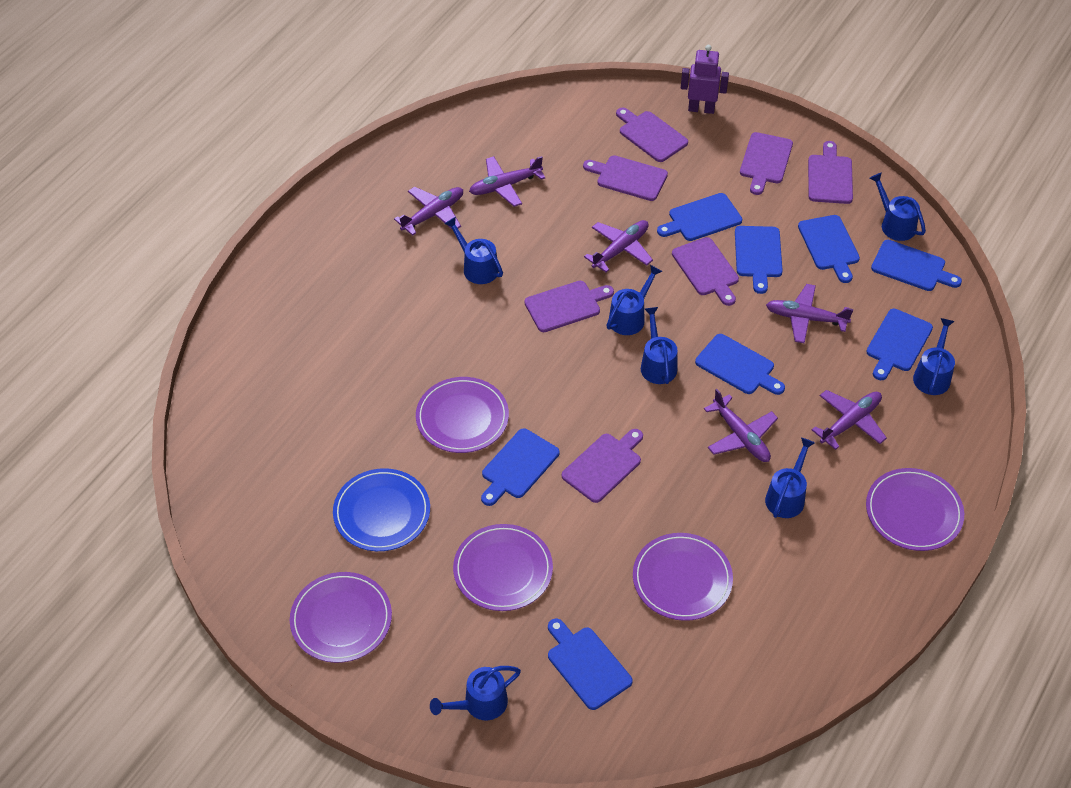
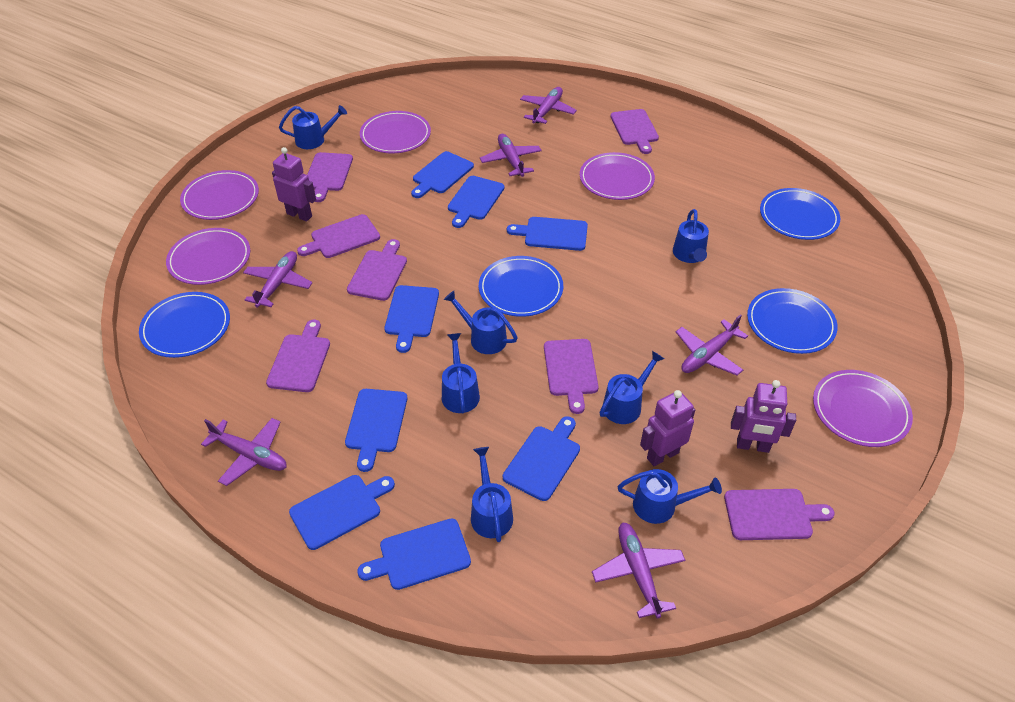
blue plate: 1 -> 4
purple robot: 1 -> 3

